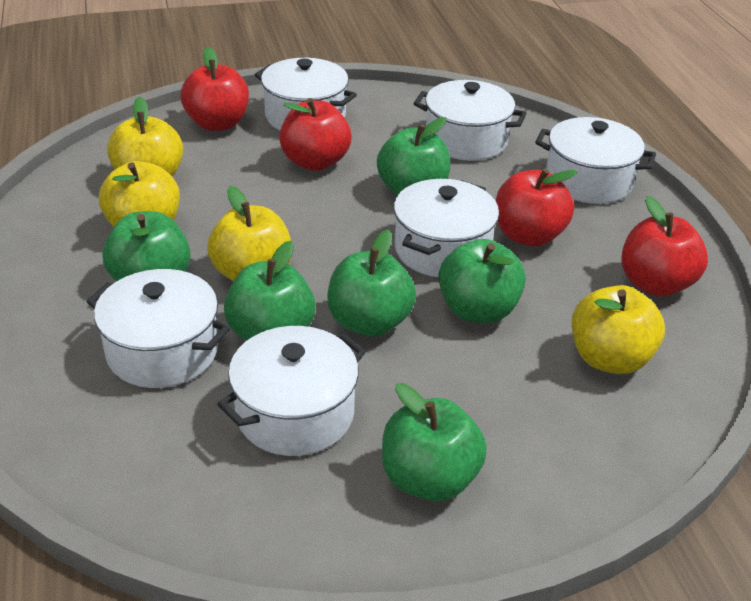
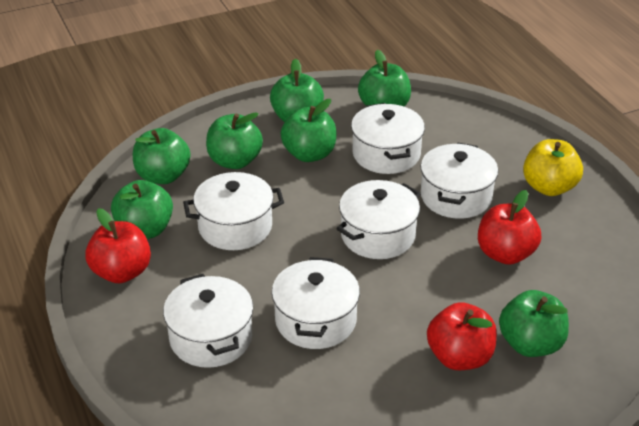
green apple: 6 -> 7
red apple: 4 -> 3
yellow apple: 4 -> 1

